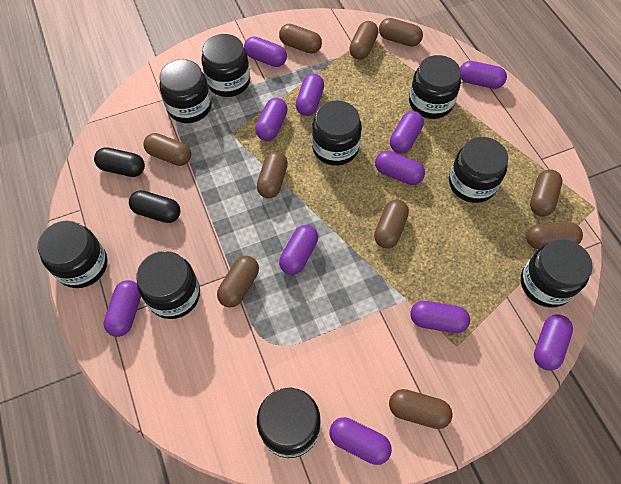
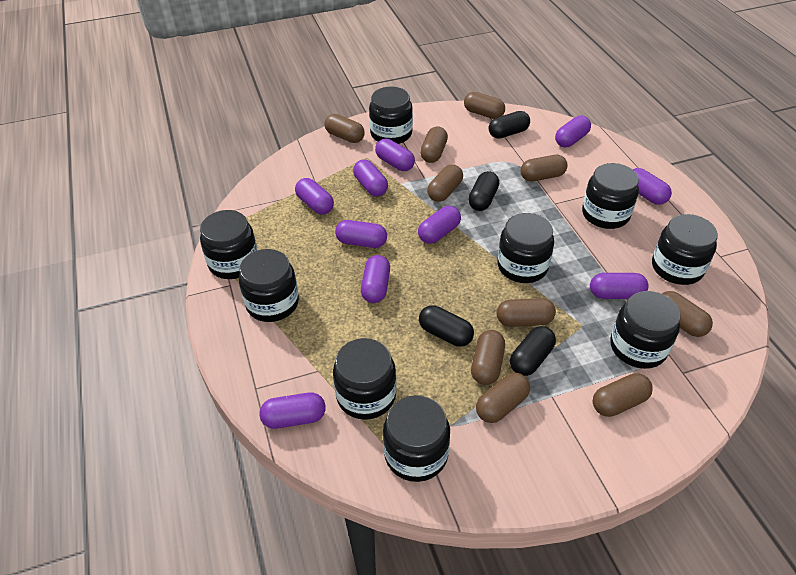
black capsule: 2 -> 4
purple capsule: 11 -> 10

